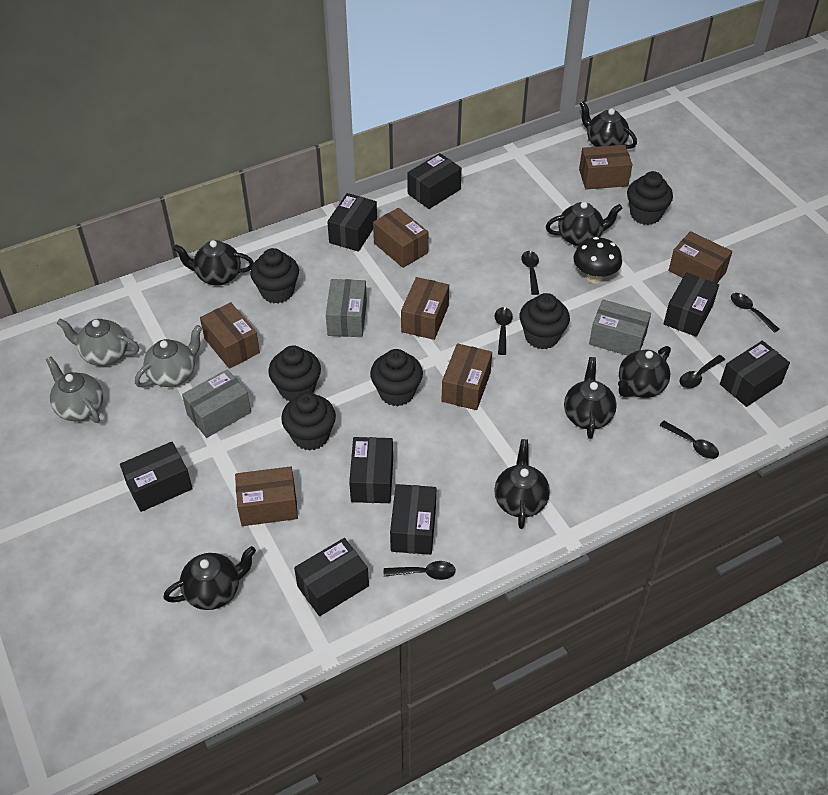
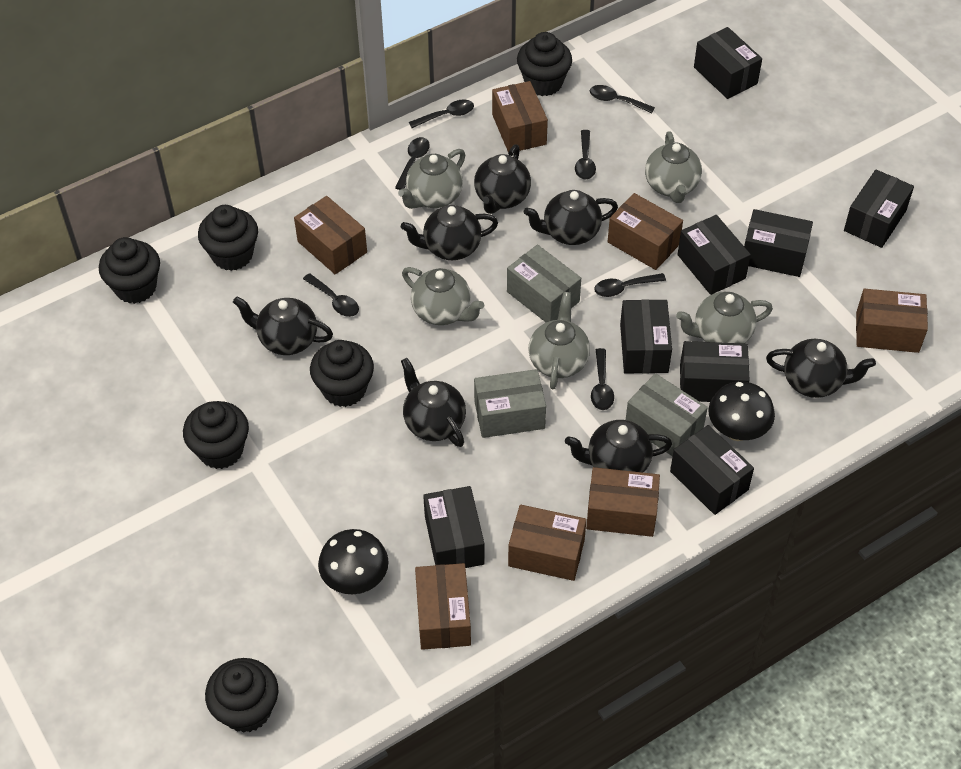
black mushroom: 1 -> 2
black spoon: 6 -> 7
grey teapot: 3 -> 5

